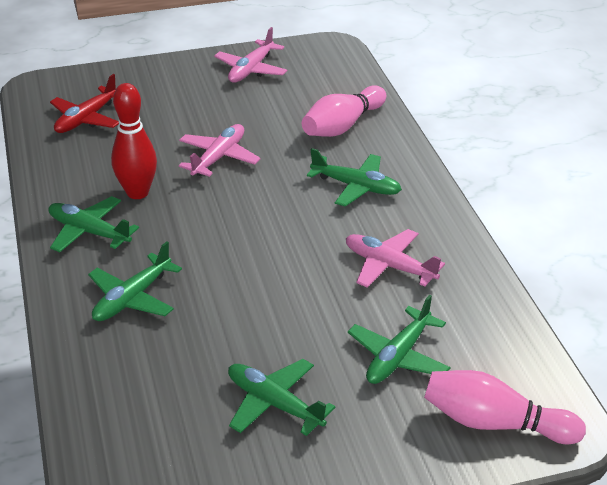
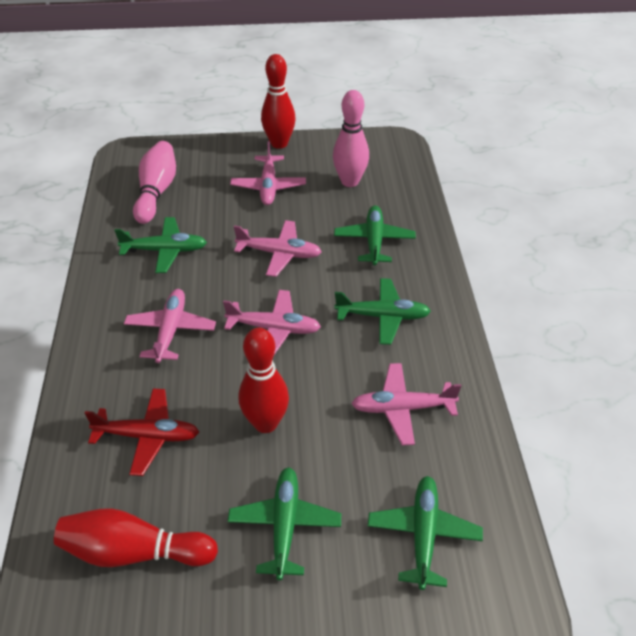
pink plane: 3 -> 5
red bowling pin: 1 -> 3

